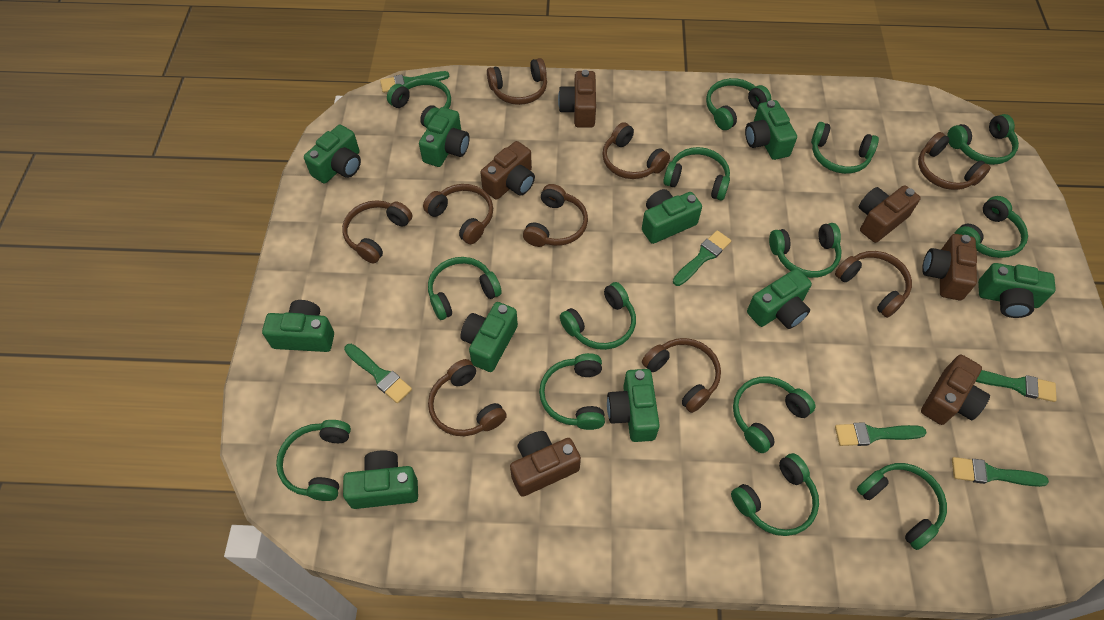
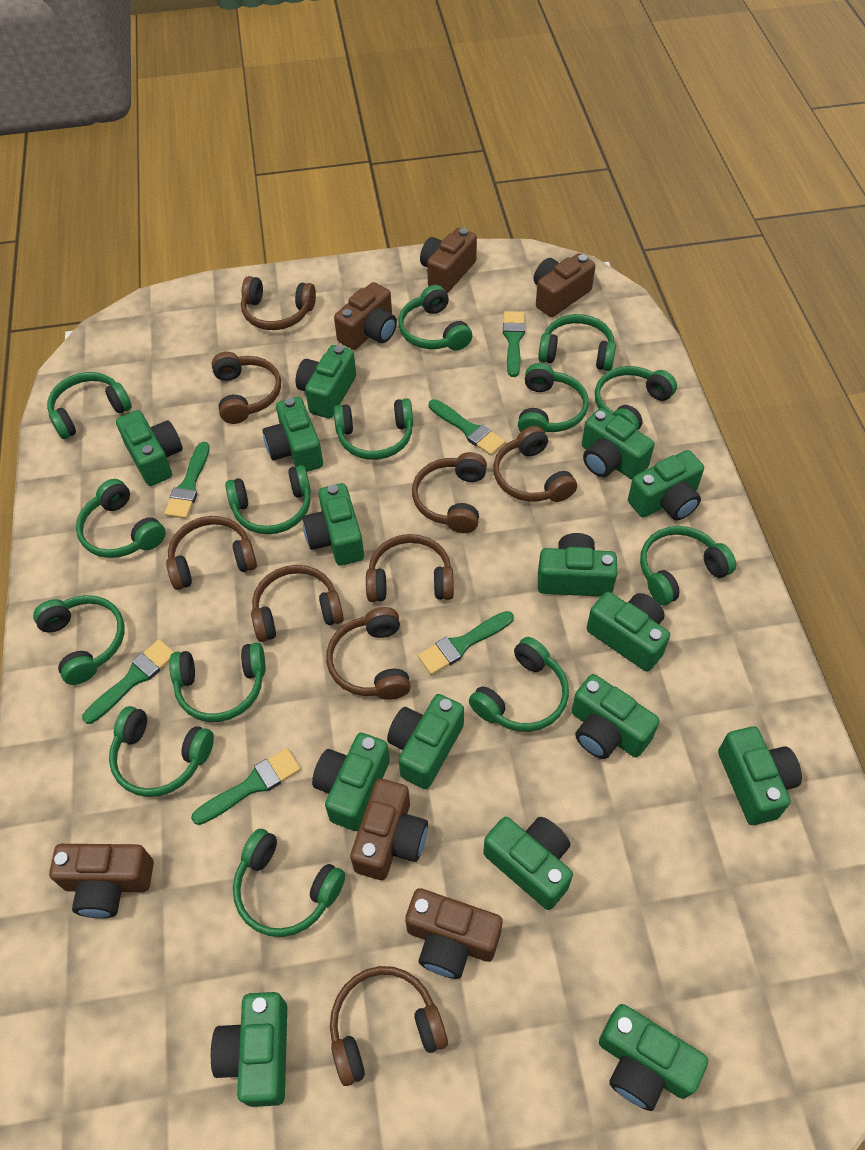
green camera: 10 -> 15

